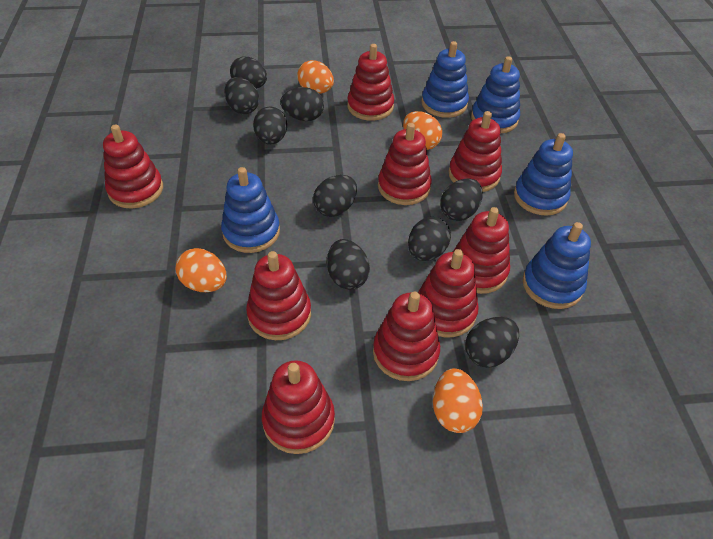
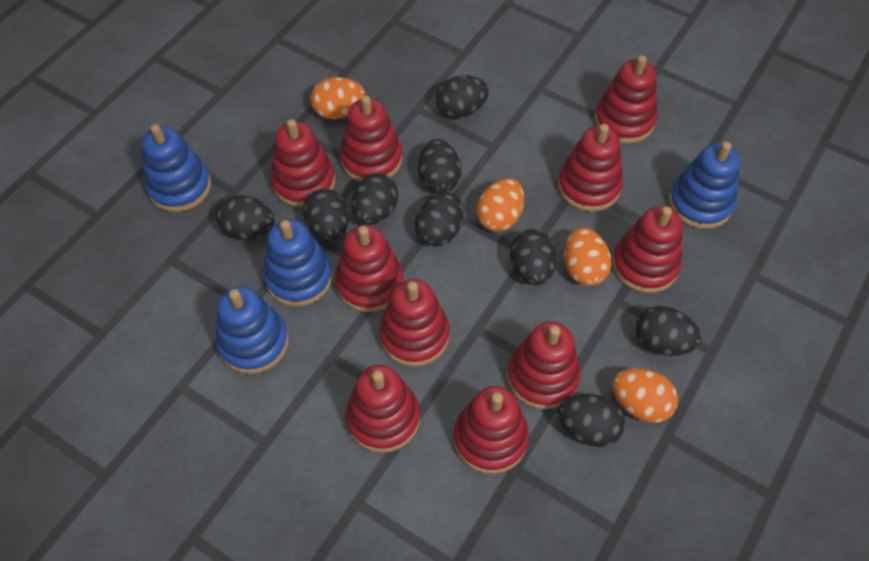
blue stacking toy: 5 -> 4
red stacking toy: 9 -> 10

